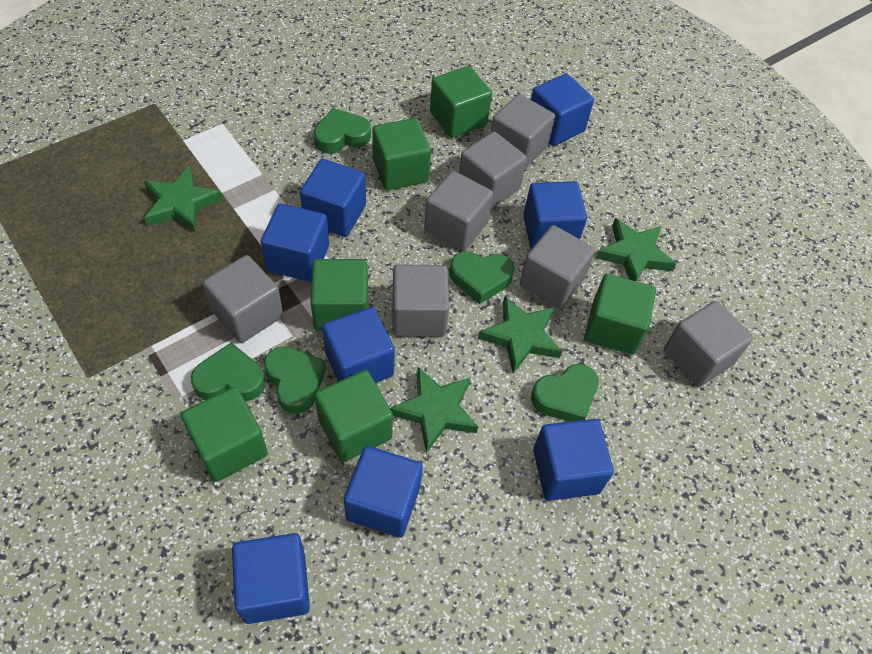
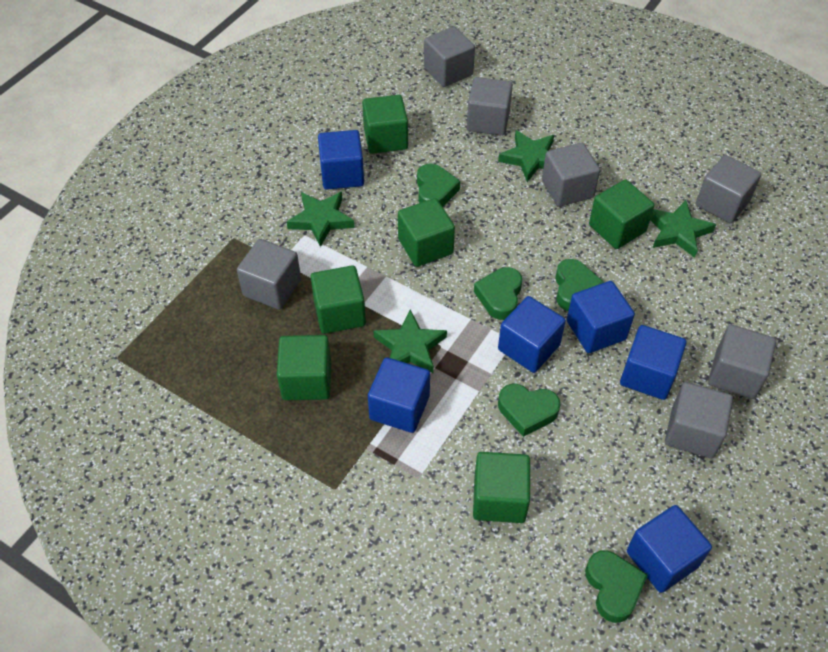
blue cube: 8 -> 6

